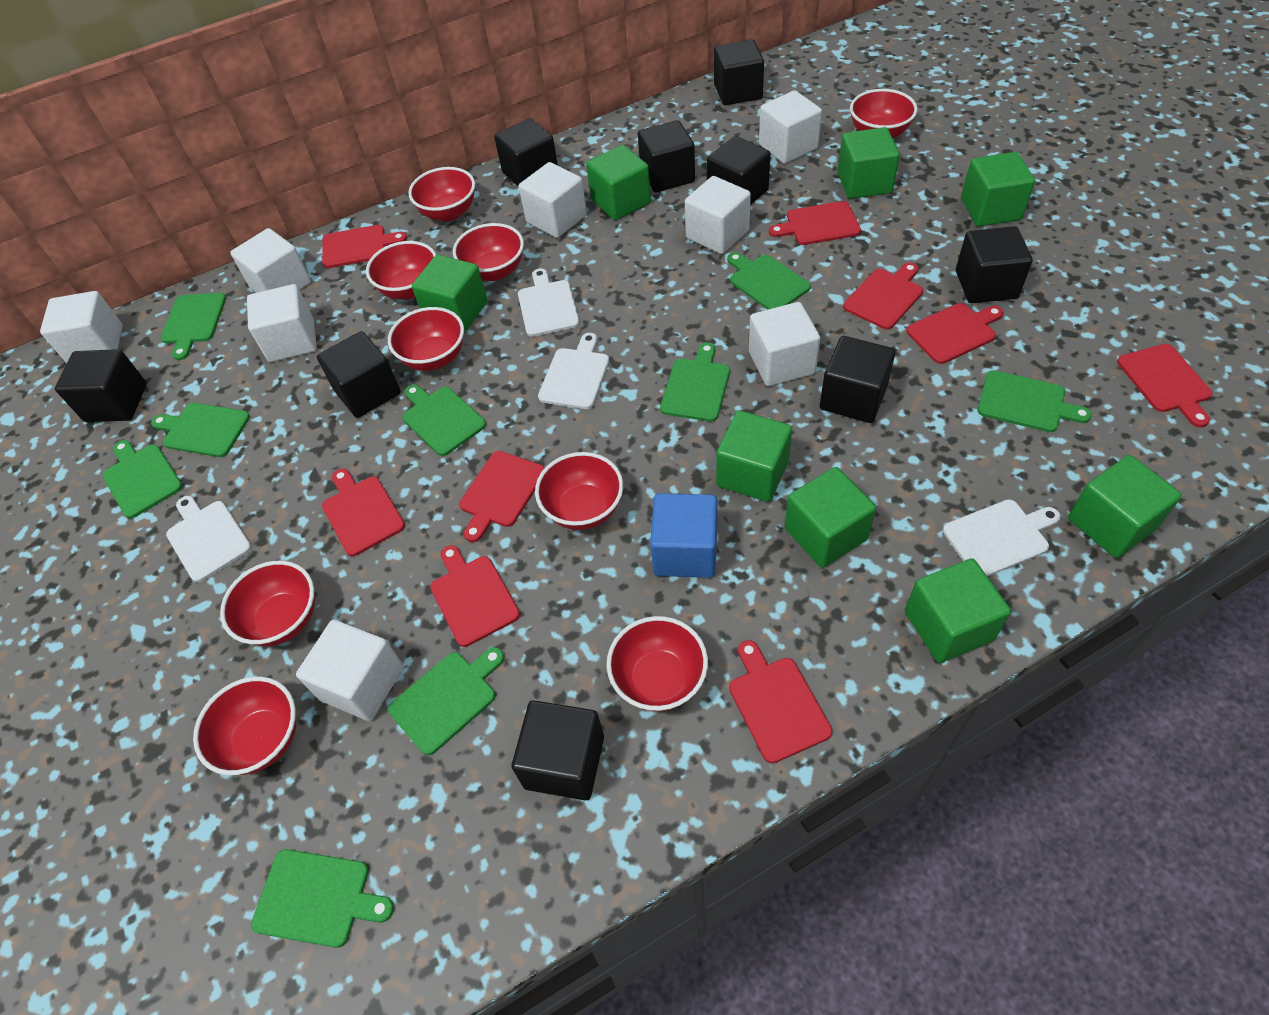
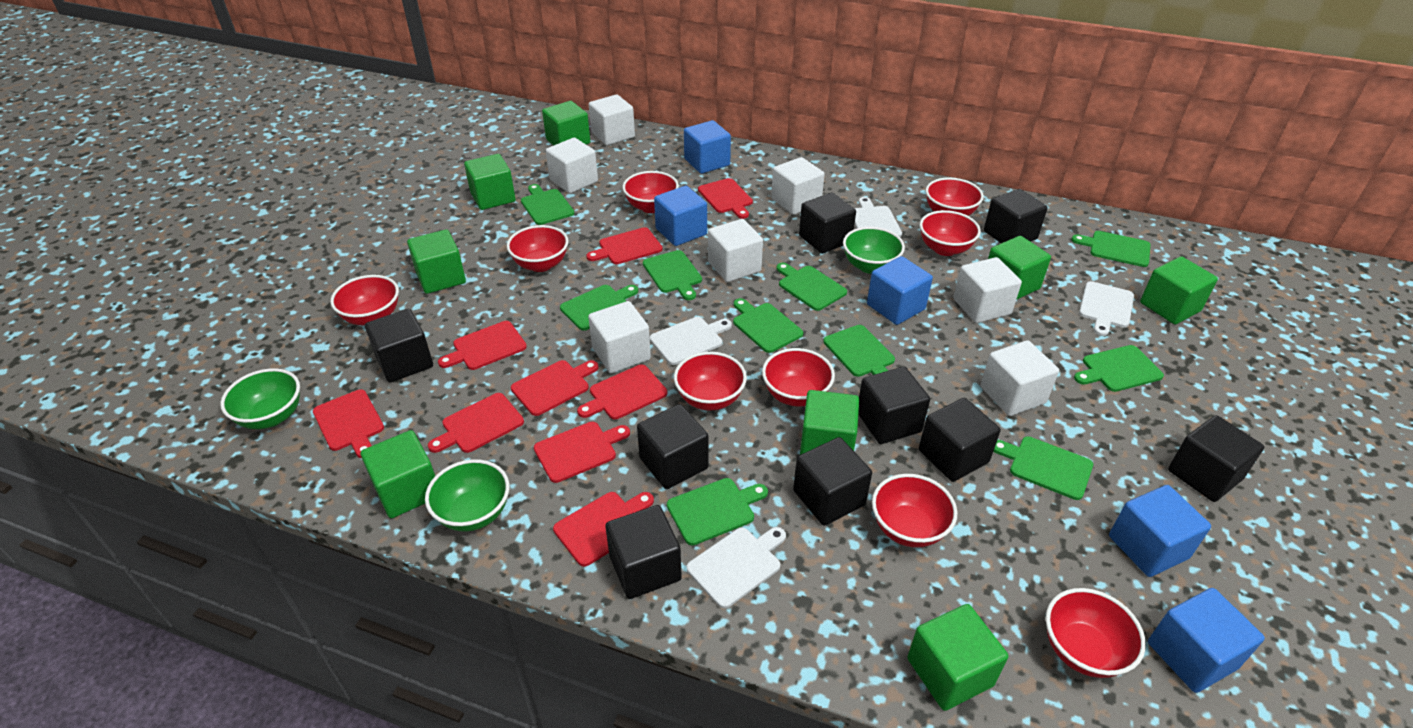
blue cube: 1 -> 5
green bowl: 0 -> 3
green cutting board: 9 -> 10
white cube: 8 -> 7

